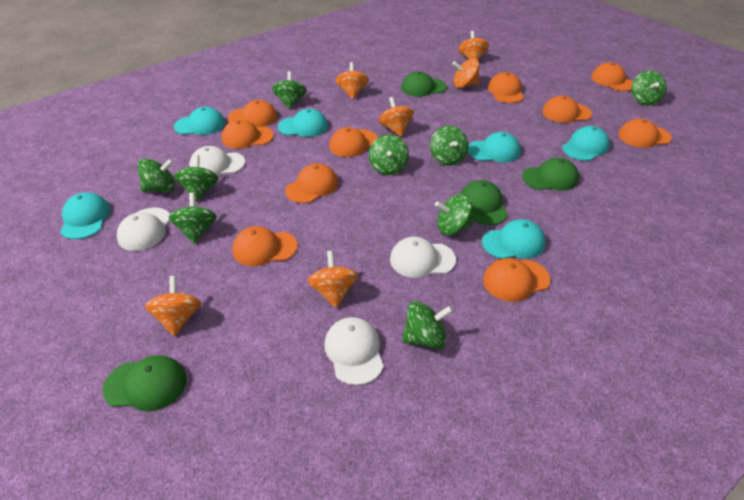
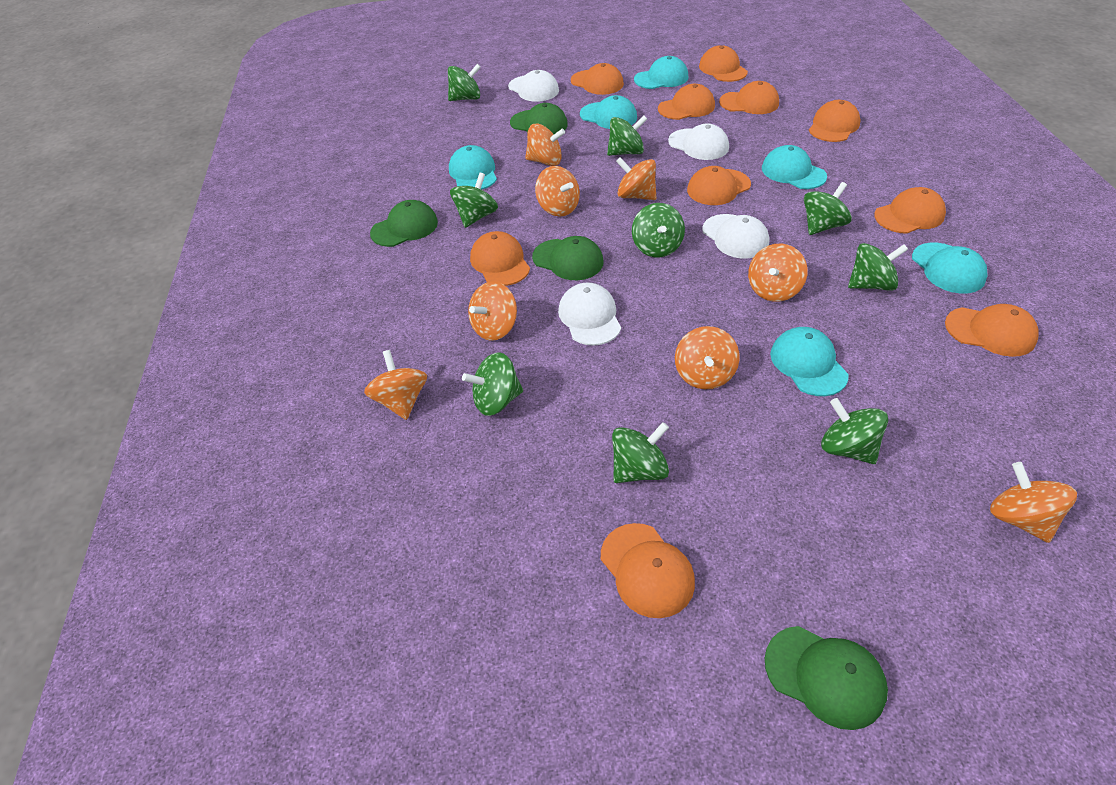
orange spinning top: 6 -> 8

